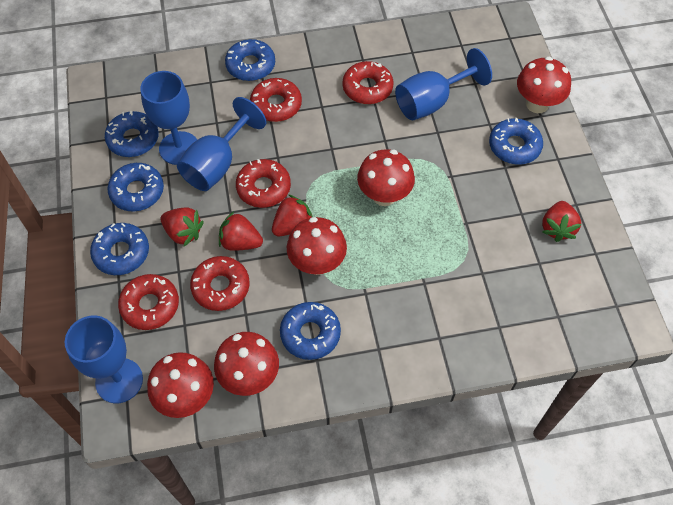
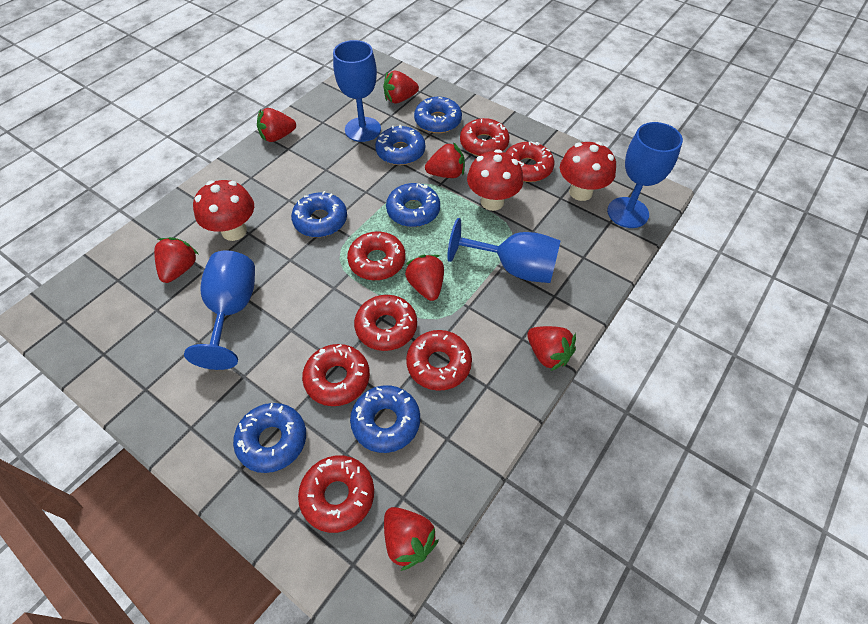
red donut: 5 -> 7
red mushroom: 5 -> 3
red strawberry: 4 -> 7

